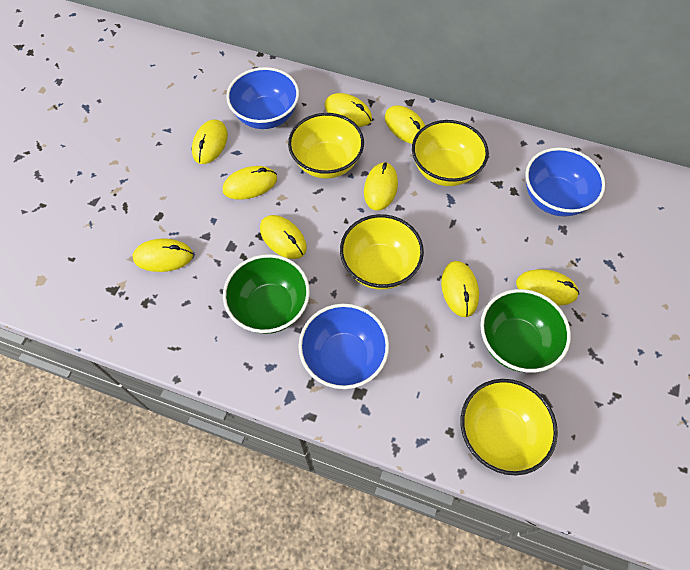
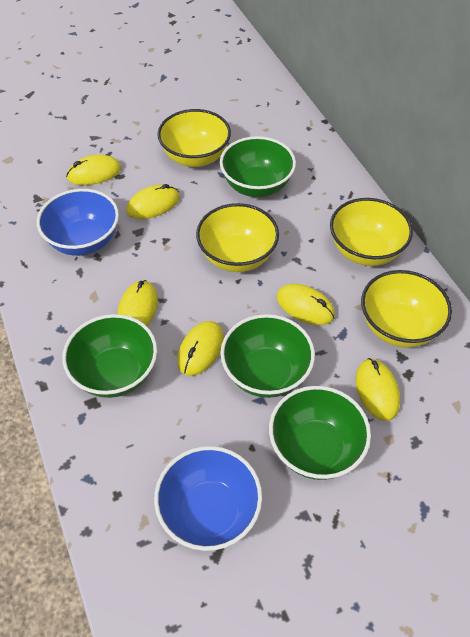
blue bowl: 3 -> 2
green bowl: 2 -> 4
yellow mouse: 9 -> 6

